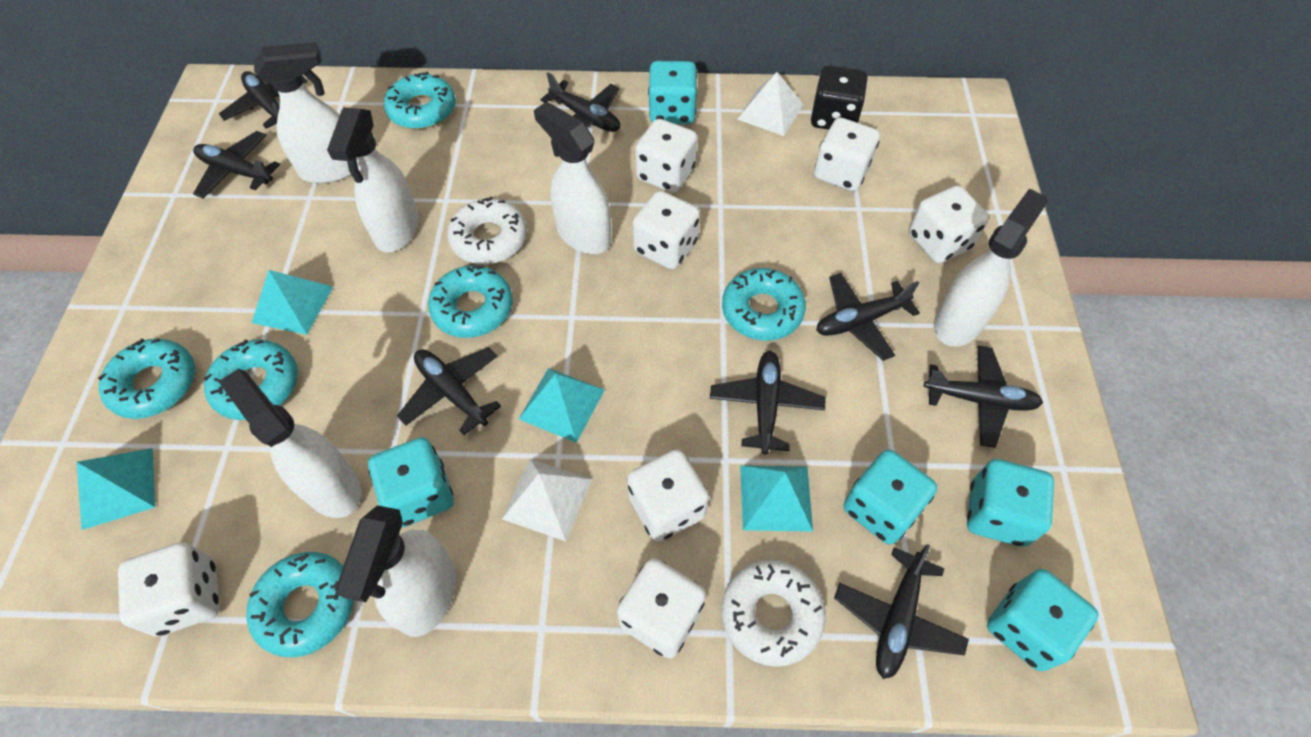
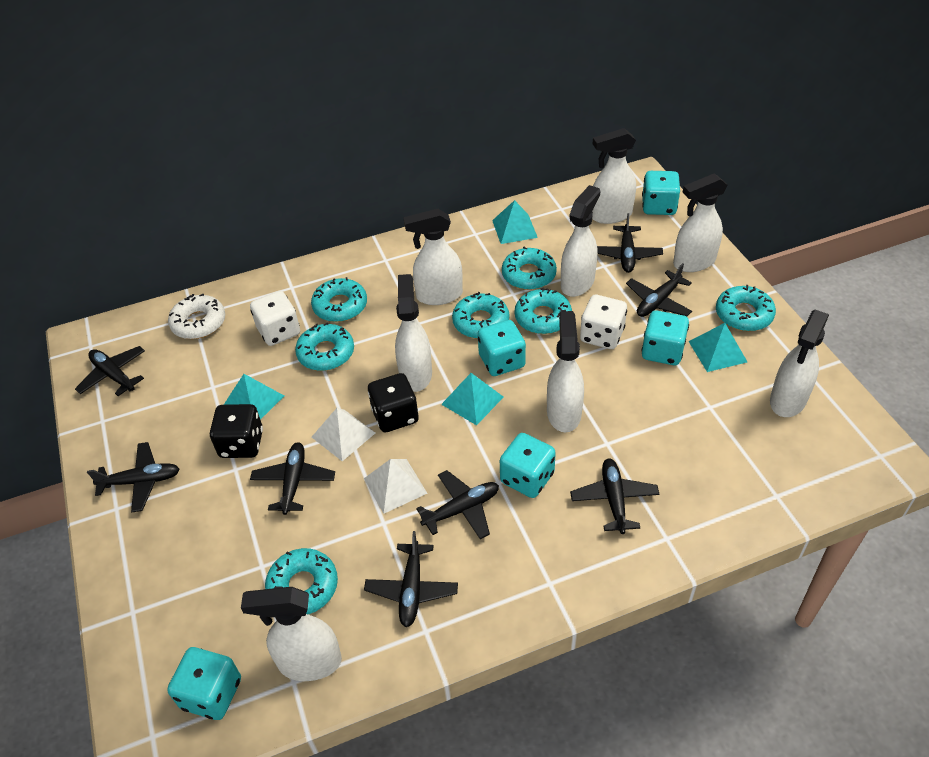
black dice: 1 -> 2
turquoise donut: 6 -> 7
white dice: 7 -> 2
white donut: 2 -> 1
white spray bottle: 6 -> 8

